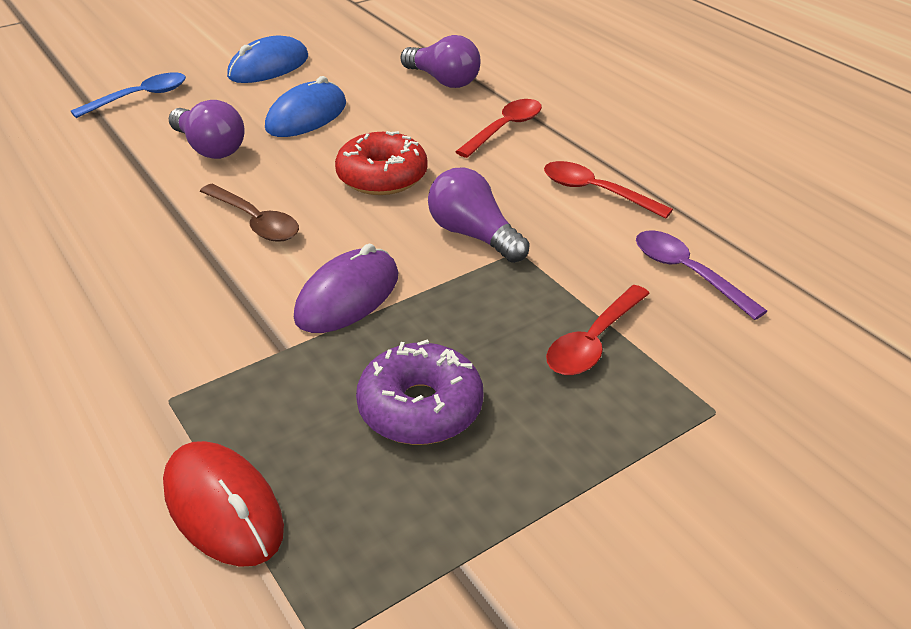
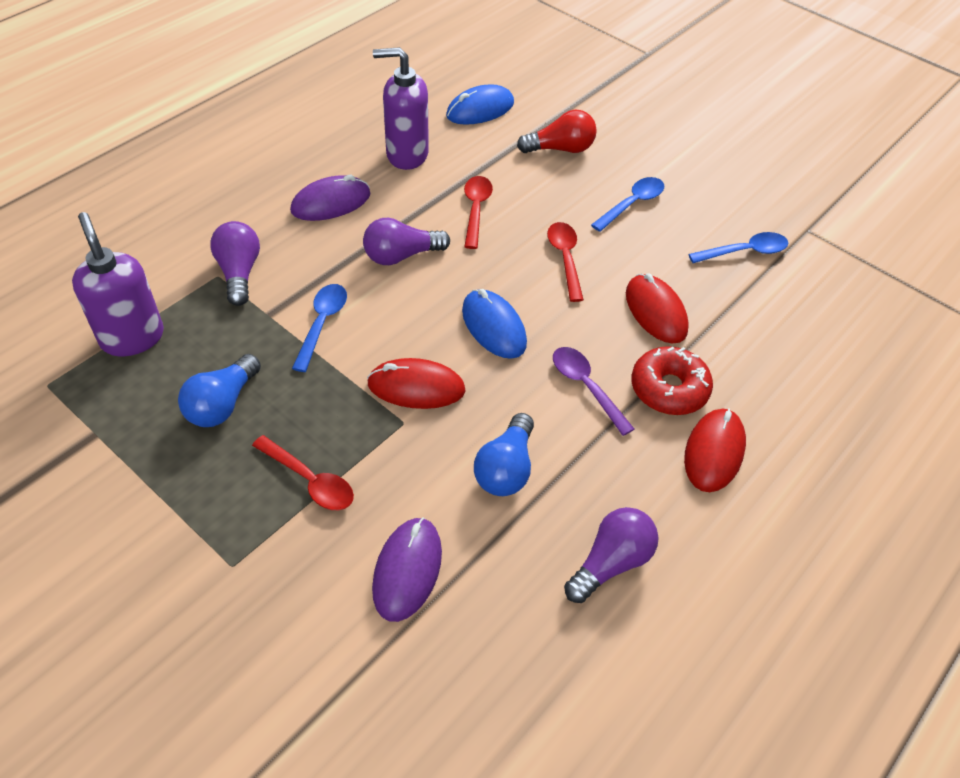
blue light bulb: 0 -> 2
blue spoon: 1 -> 3
brown spoon: 1 -> 0
purple donut: 1 -> 0
purple mouse: 1 -> 2
purple soap dispenser: 0 -> 2
red light bulb: 0 -> 1
red mouse: 1 -> 3

